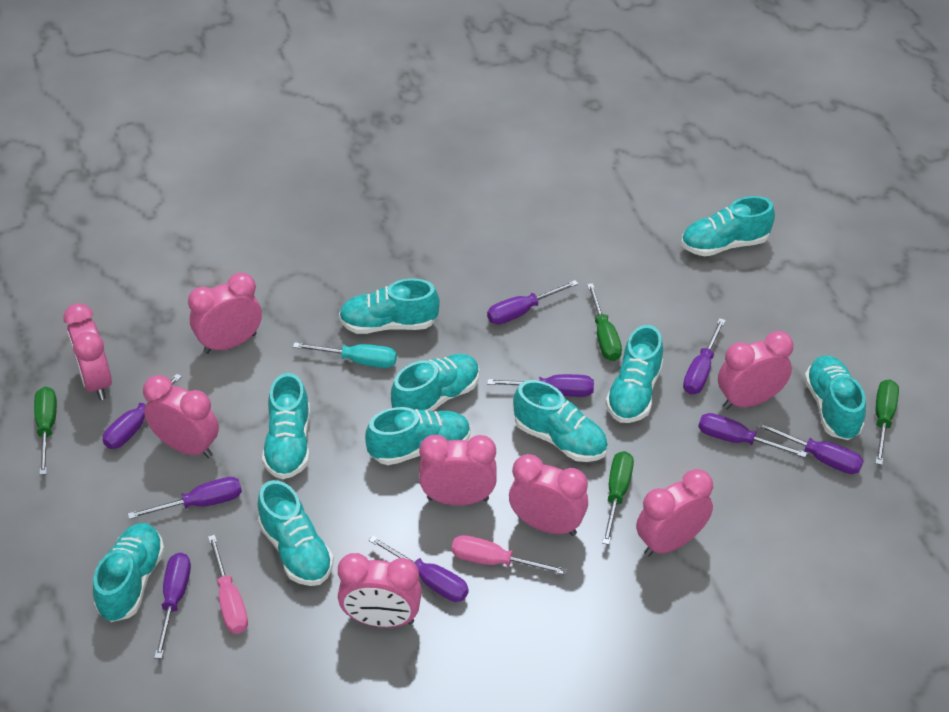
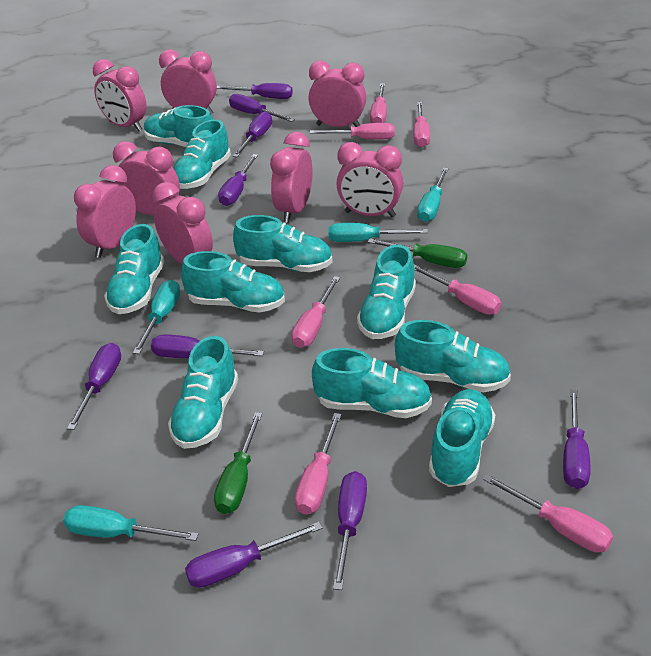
green screwdriver: 4 -> 2
pink screwdriver: 2 -> 7
turquoise screwdriver: 1 -> 4

